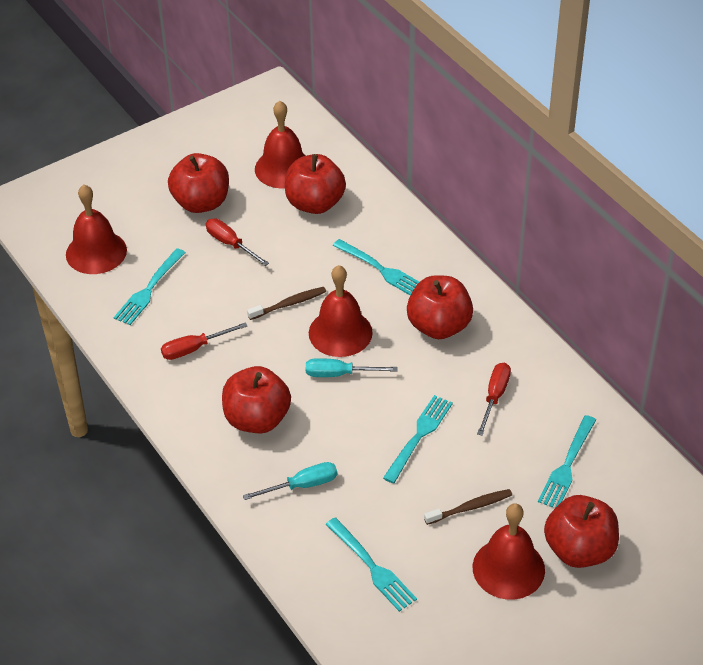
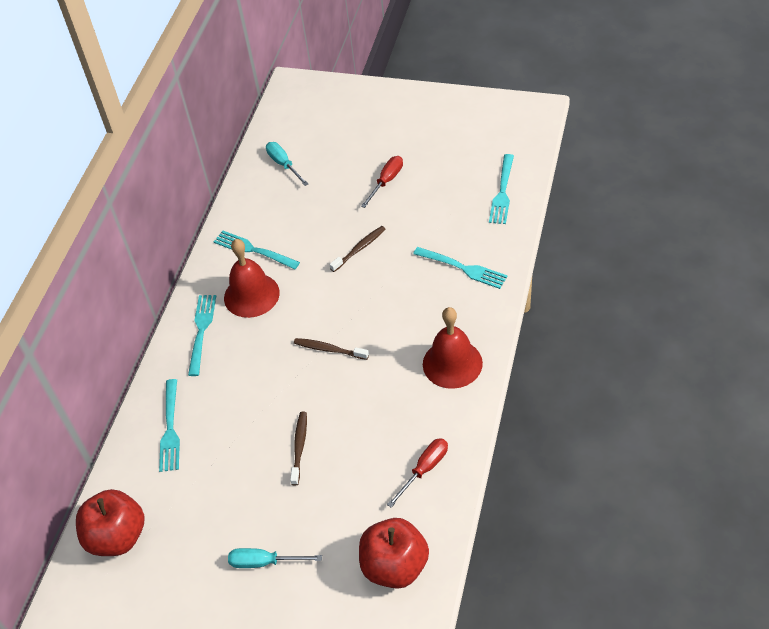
brown toothbrush: 2 -> 3
red apple: 5 -> 2
red bell: 4 -> 2
red screwdriver: 3 -> 2

